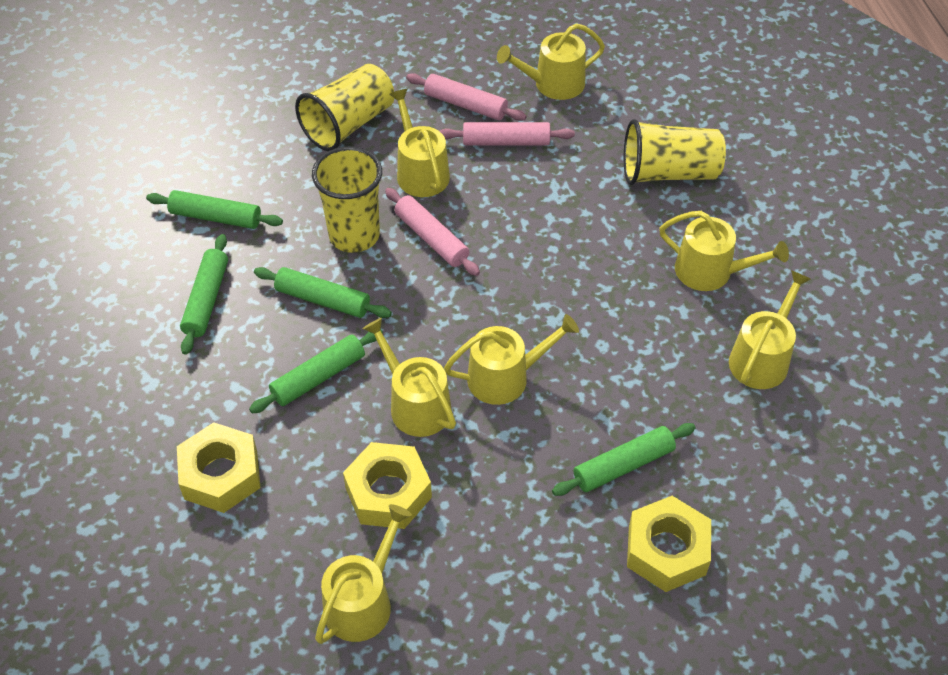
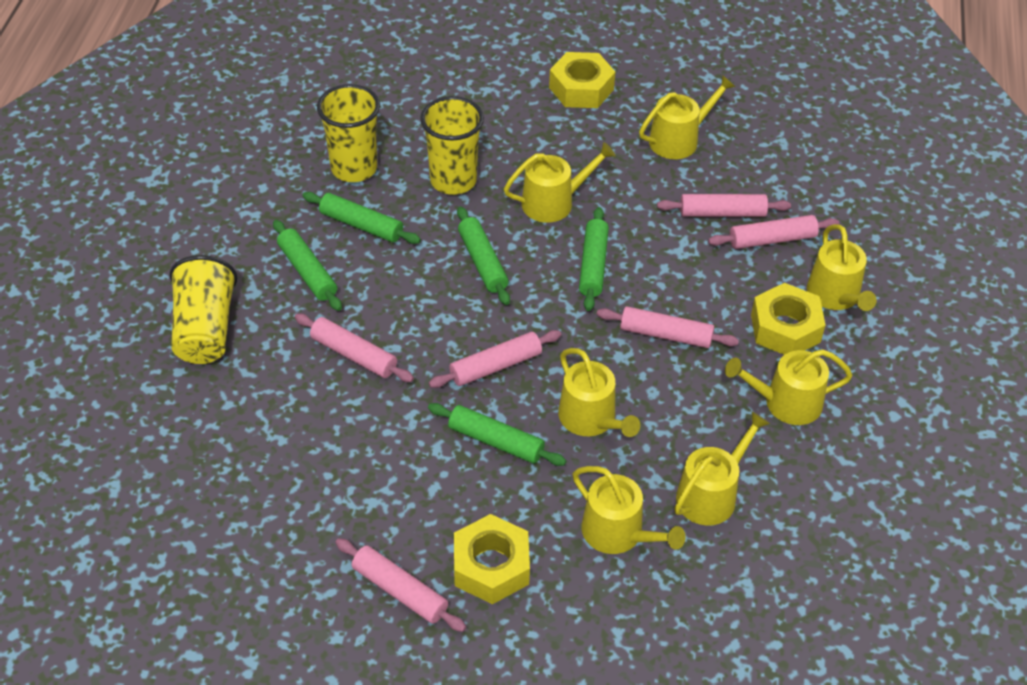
pink rolling pin: 3 -> 6

